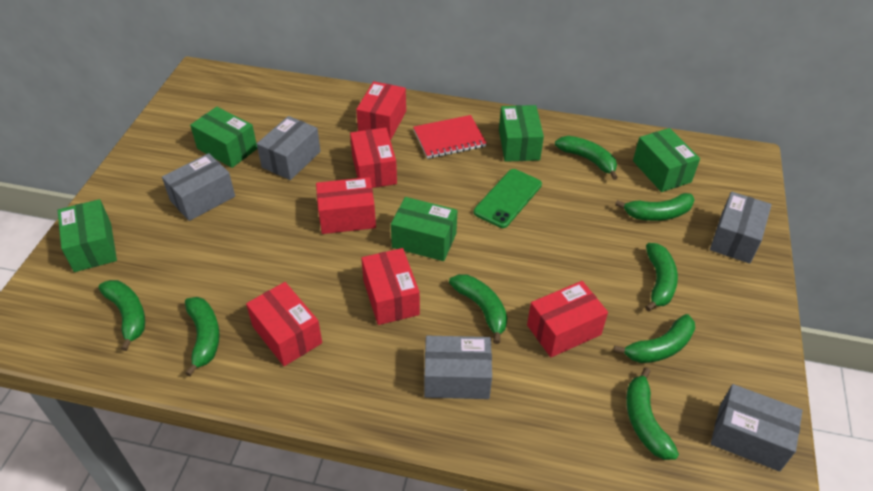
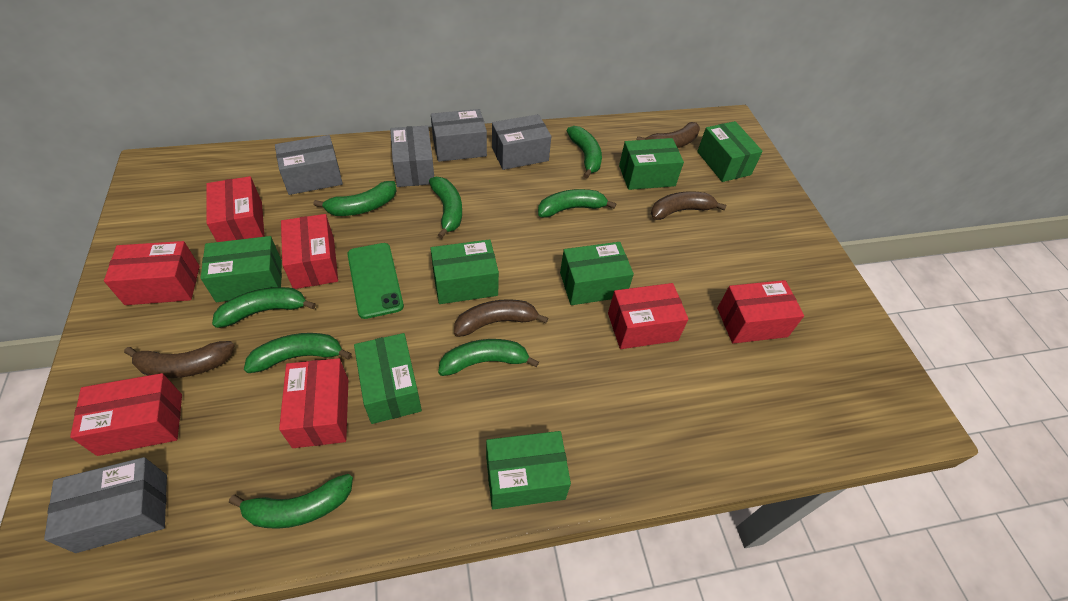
brown banana: 0 -> 4
green box: 5 -> 7
red box: 6 -> 7
red notebook: 1 -> 0

